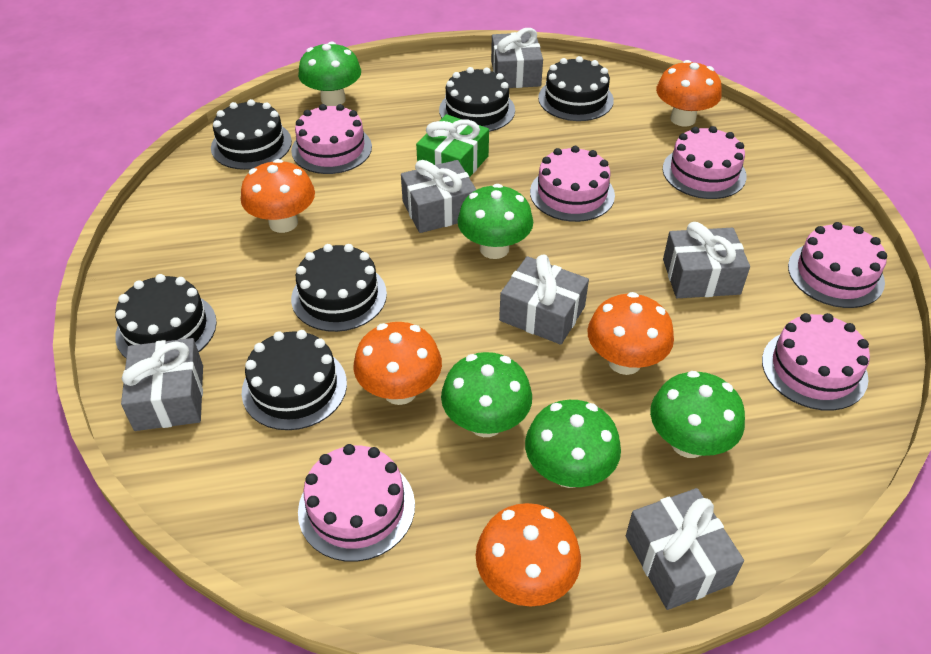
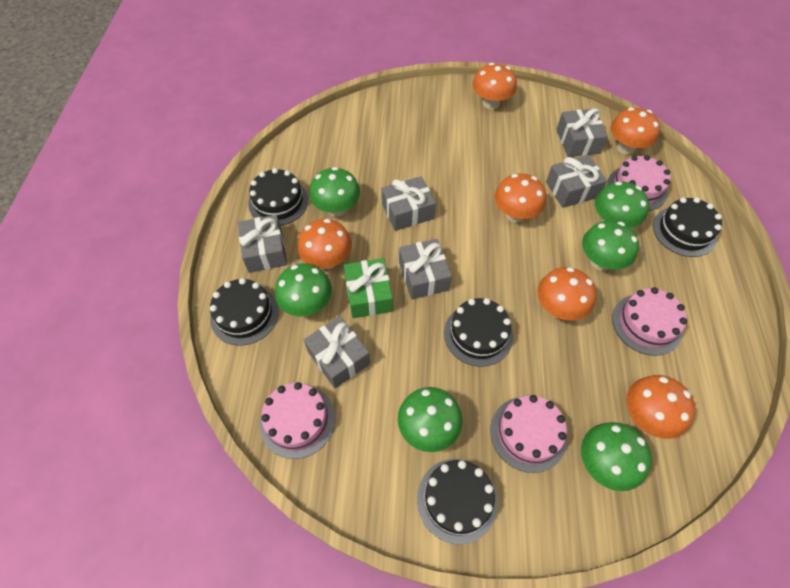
black cake: 6 -> 5
green mushroom: 5 -> 6
orange mushroom: 5 -> 6
pink cake: 6 -> 4

